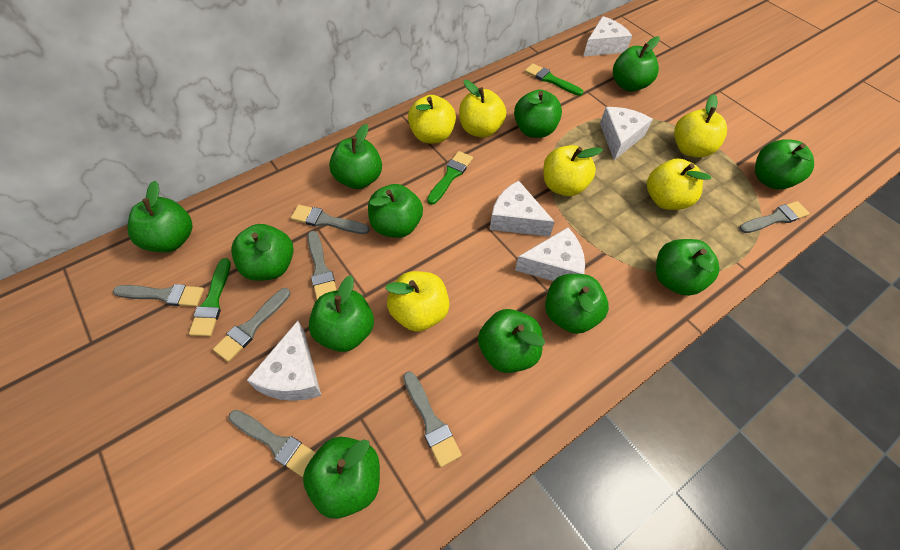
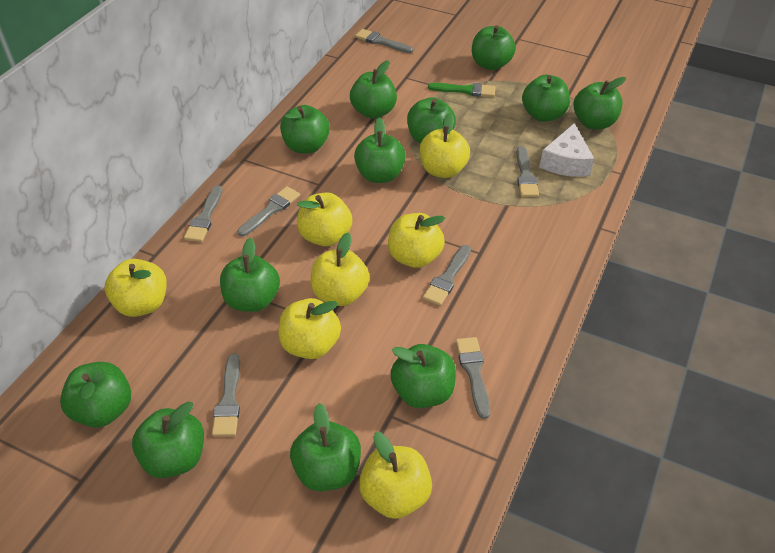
green brush: 3 -> 1
white cheese: 5 -> 1
yellow apple: 6 -> 7

